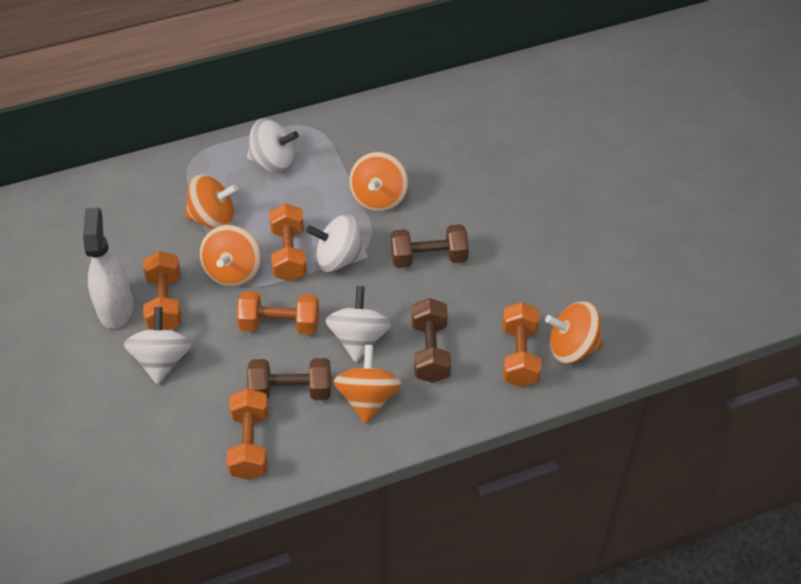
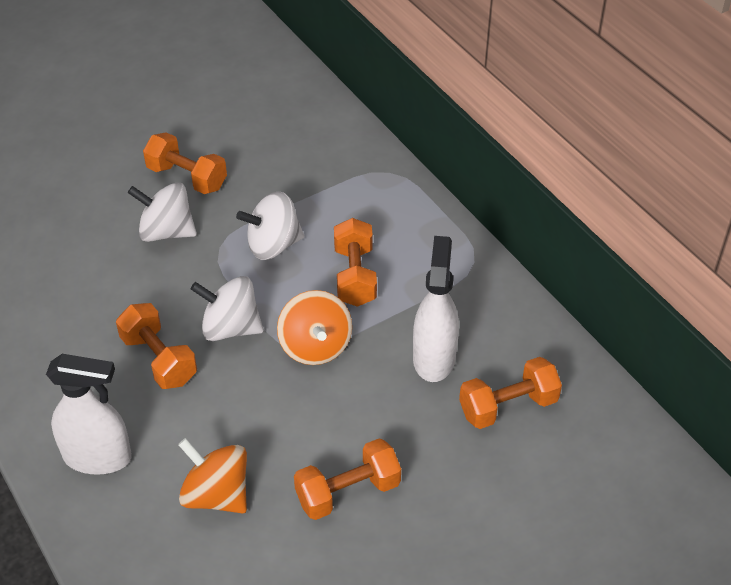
brown dumbbell: 3 -> 0
orange spinning top: 5 -> 2
white spinning top: 4 -> 3
white spray bottle: 1 -> 2

